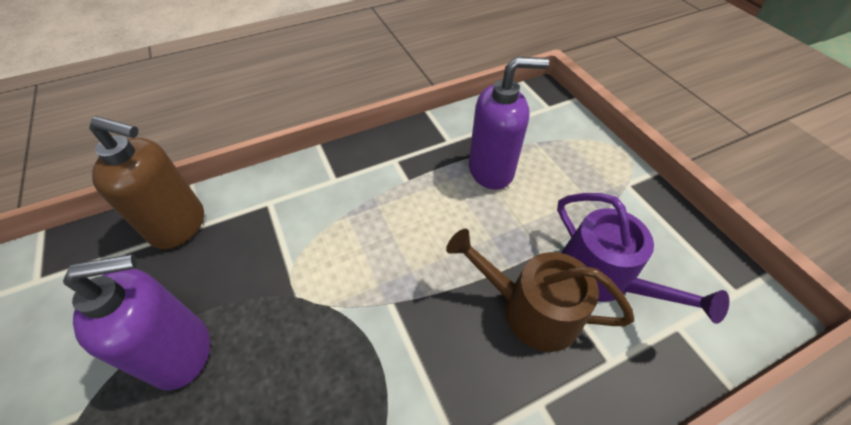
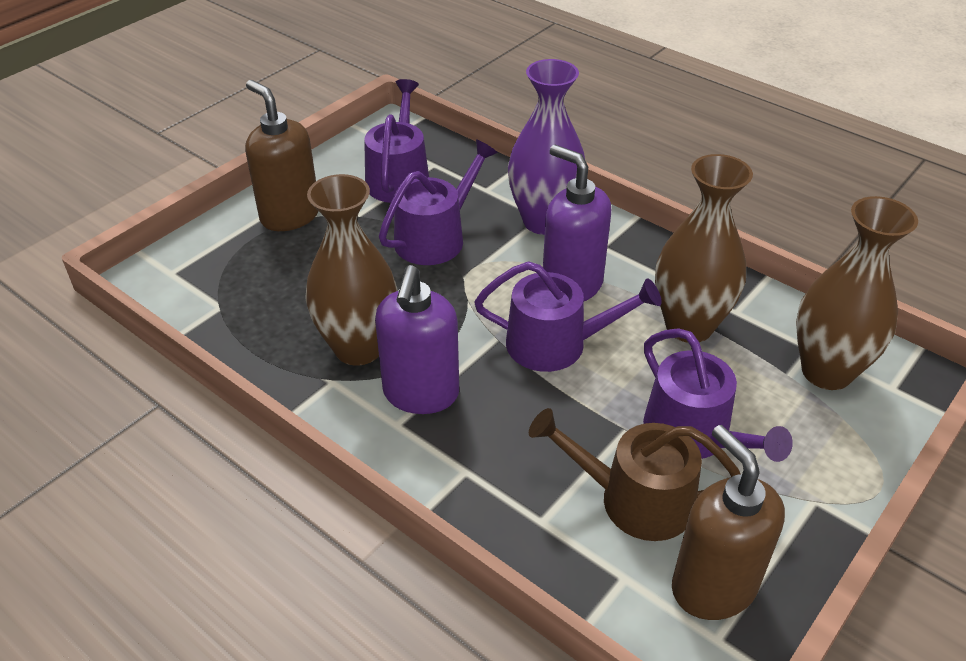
brown soap dispenser: 1 -> 2
brown vase: 0 -> 3
purple vase: 0 -> 1
purple watering can: 1 -> 4

